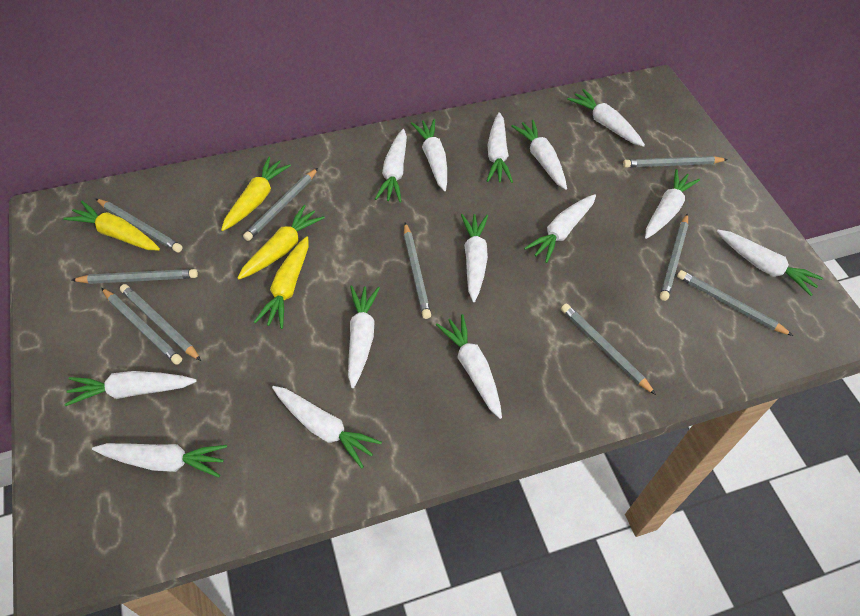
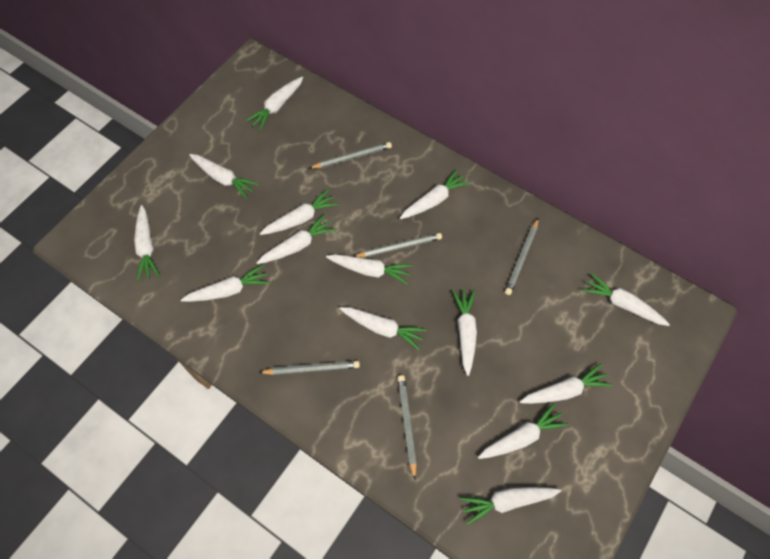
grey pencil: 10 -> 5
yellow carrot: 4 -> 0

